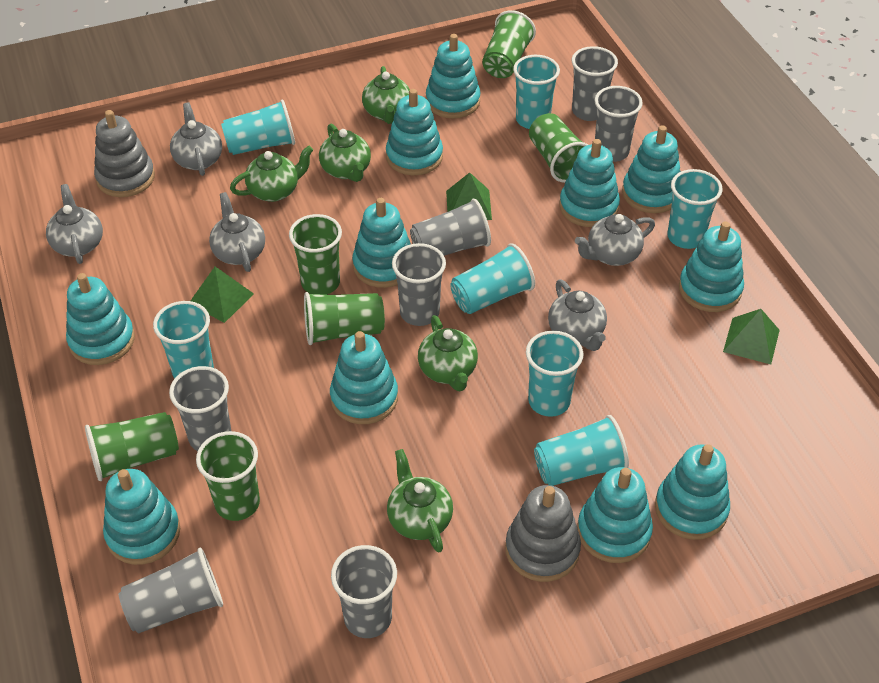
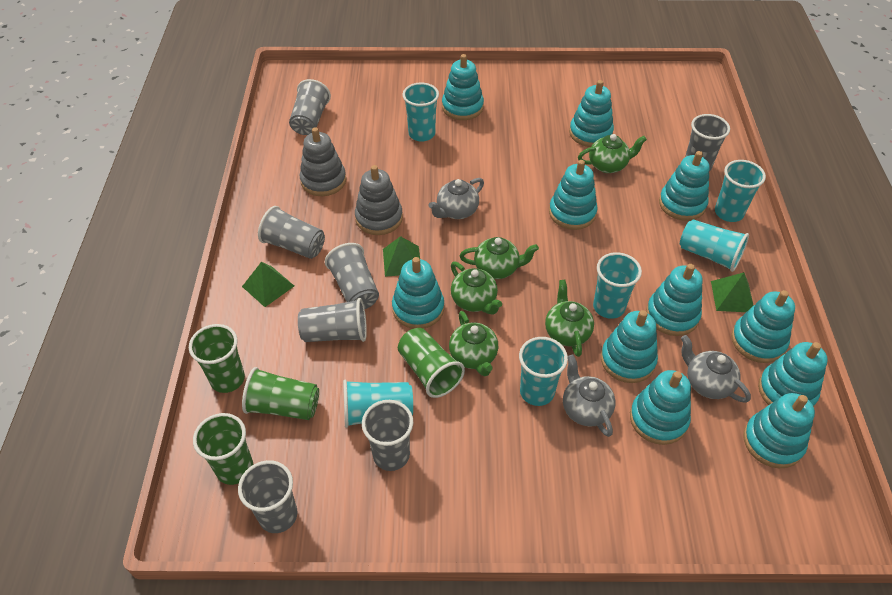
green cup: 6 -> 4
grey teapot: 5 -> 3
turquoise cup: 7 -> 6

